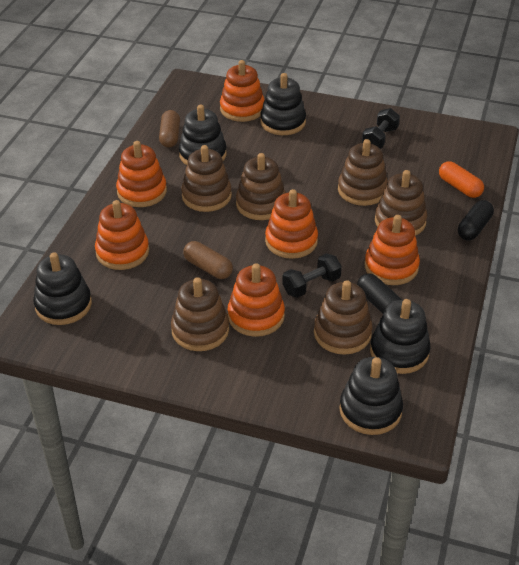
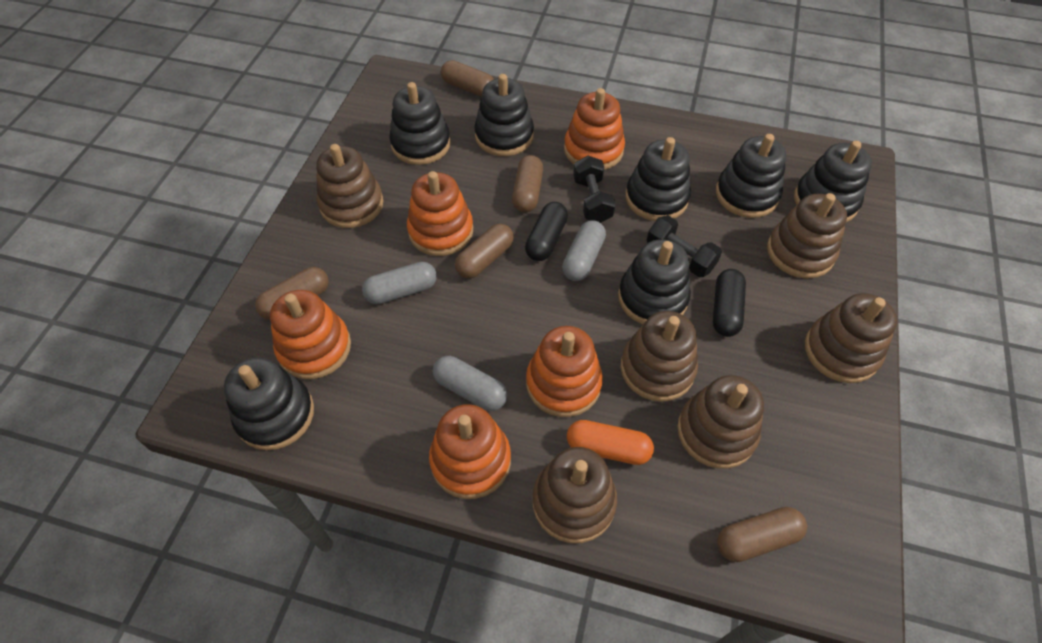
black stacking toy: 5 -> 7
brown capsule: 2 -> 5
grey capsule: 0 -> 3
orange stacking toy: 6 -> 5

